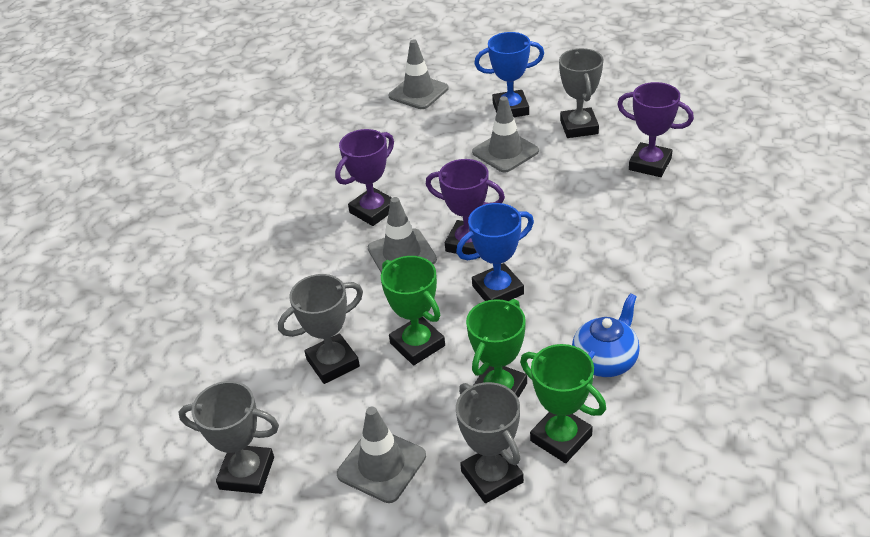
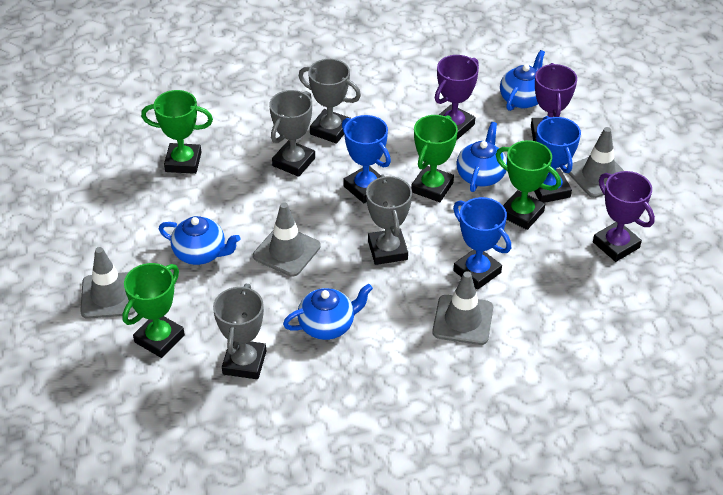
blue teapot: 1 -> 4
blue trophy: 2 -> 3
green trophy: 3 -> 4

